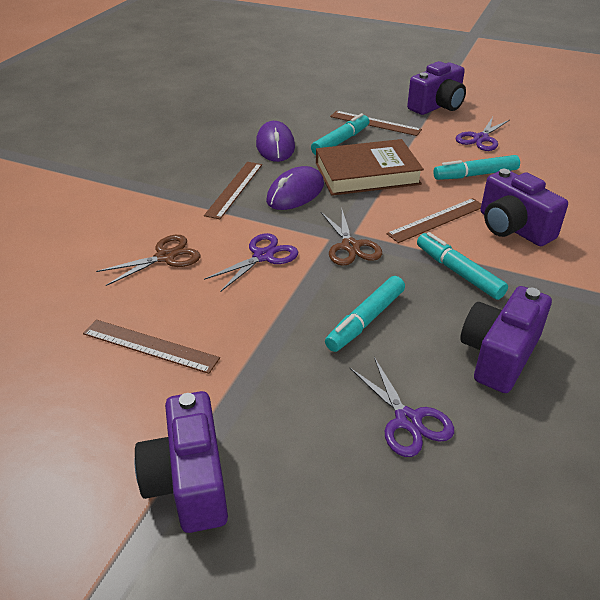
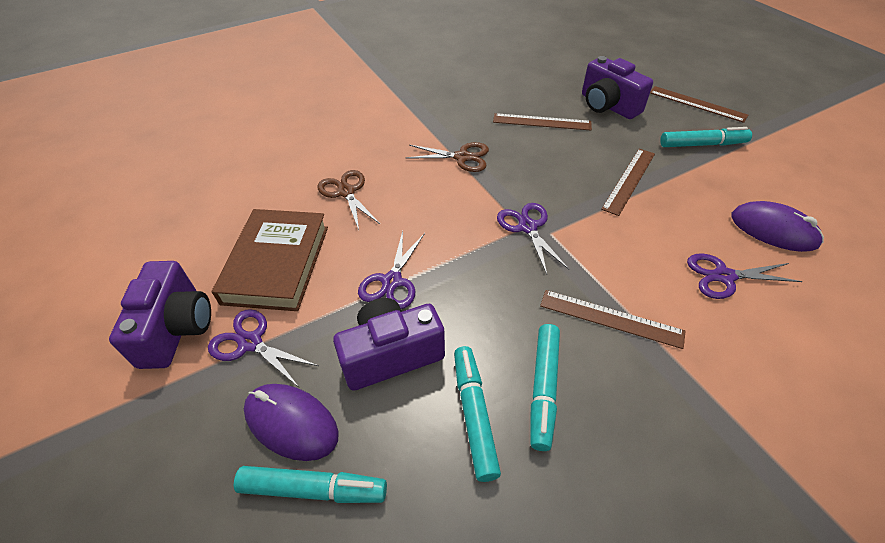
purple camera: 4 -> 3
purple scissors: 3 -> 4

